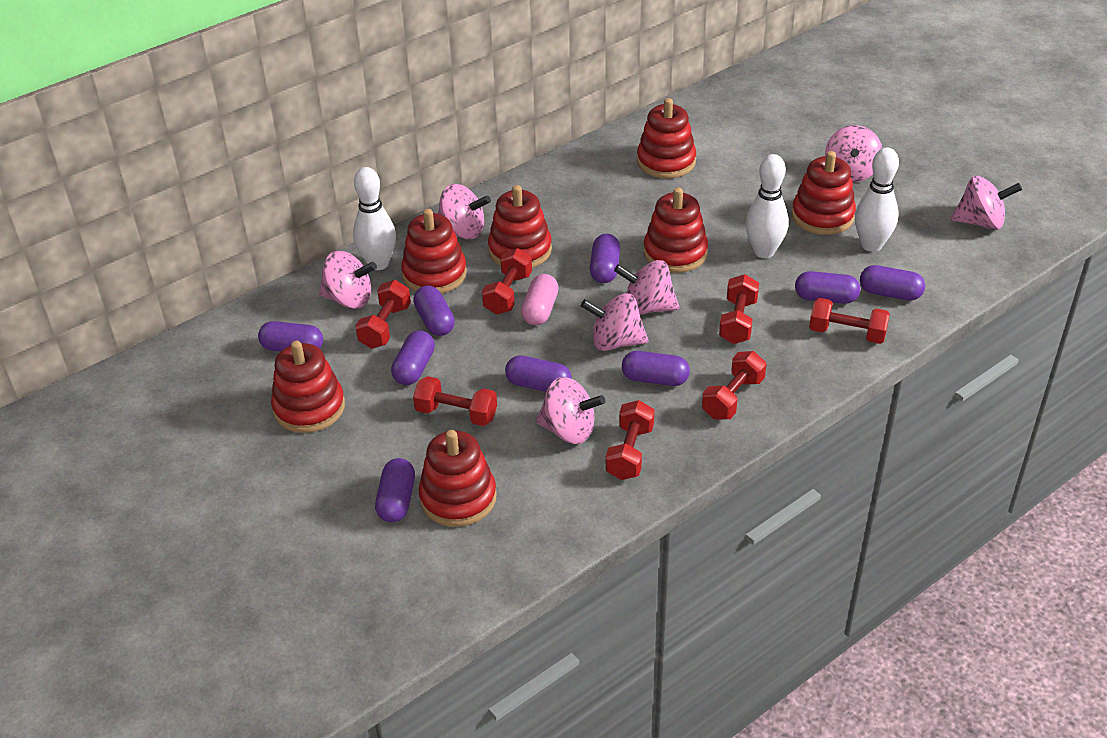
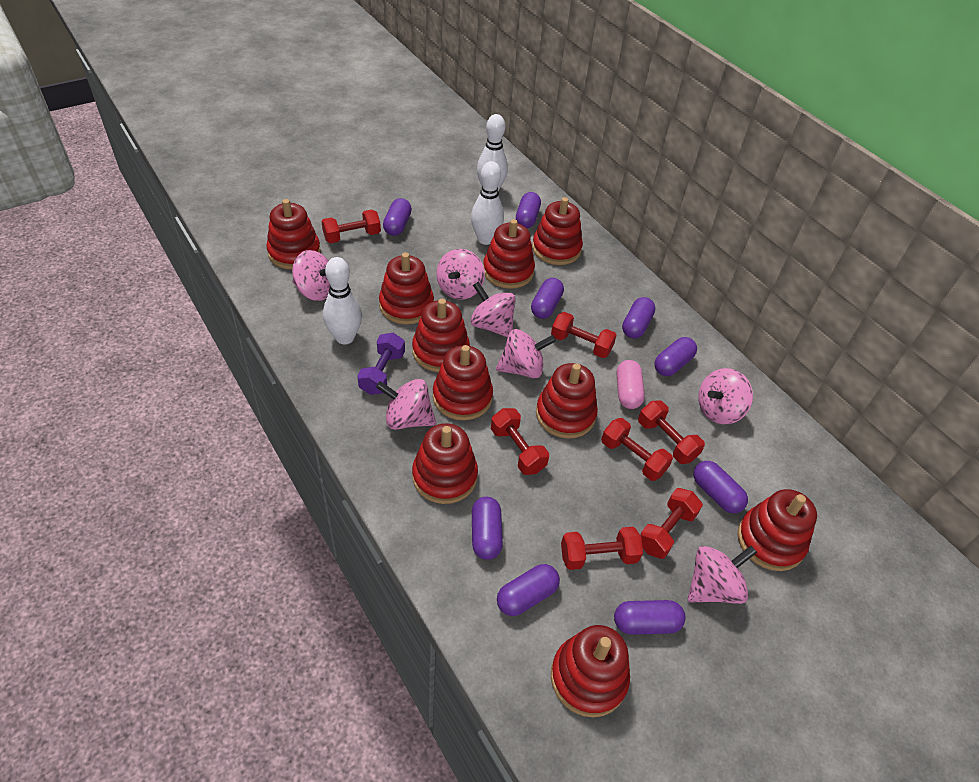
purple dumbbell: 0 -> 1
red stacking toy: 7 -> 10

